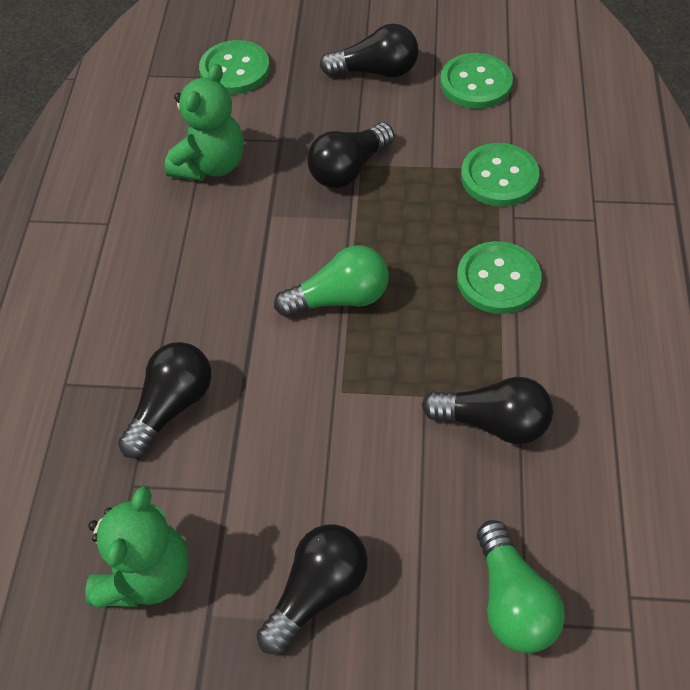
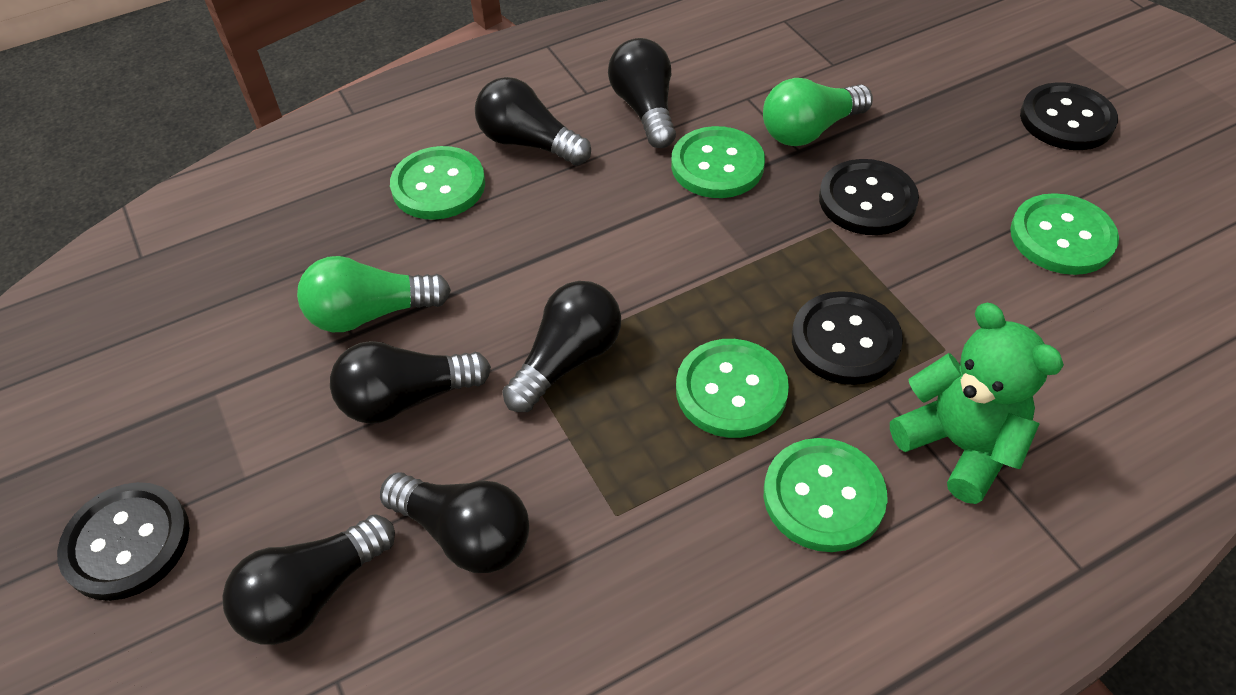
black button: 0 -> 4
black light bulb: 5 -> 6
green button: 4 -> 5
green teddy bear: 2 -> 1

